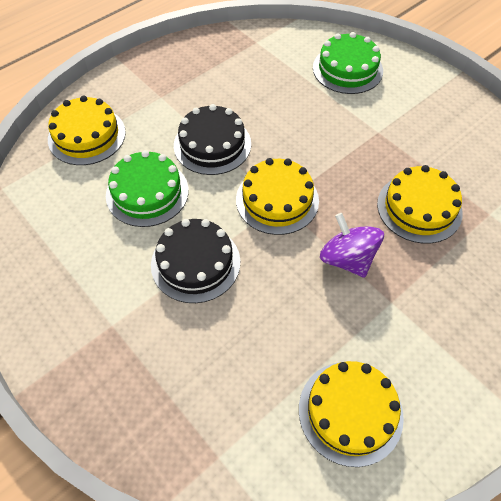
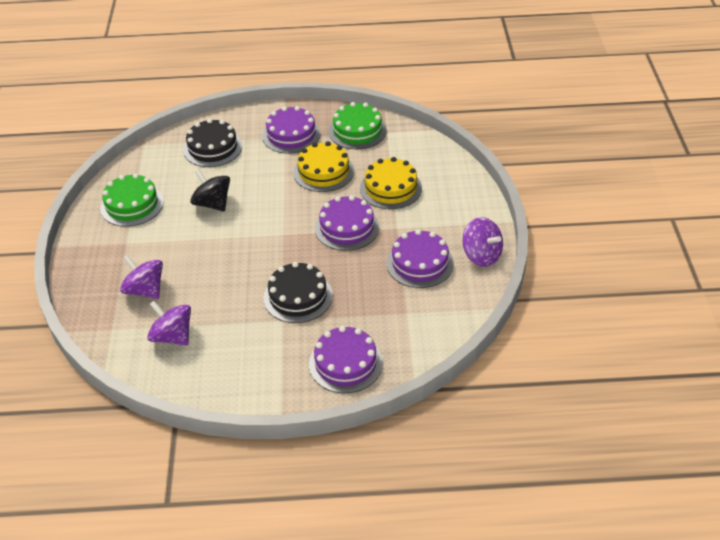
black spinning top: 0 -> 1
purple cake: 0 -> 4
purple spinning top: 1 -> 3
yellow cake: 4 -> 2

